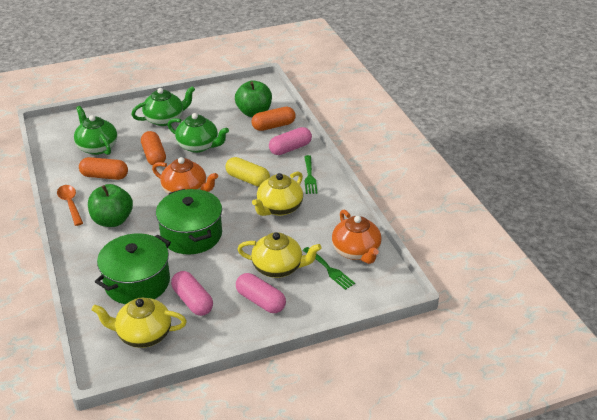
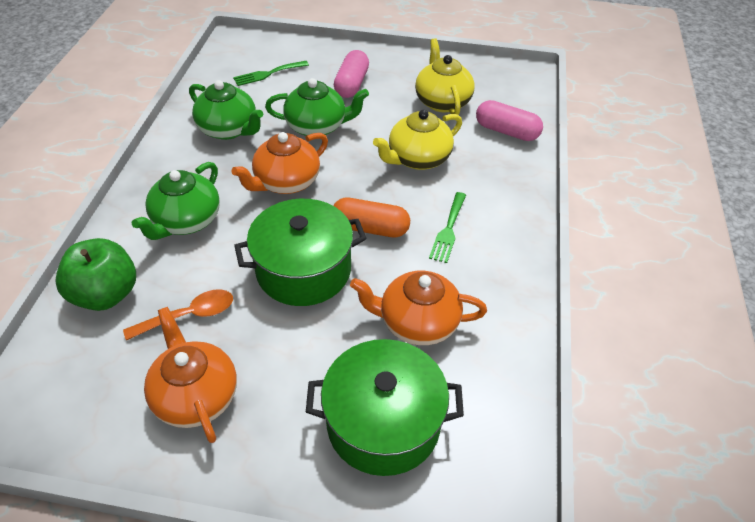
green apple: 2 -> 1
orange capsule: 3 -> 1
orange teapot: 2 -> 3
pink capsule: 3 -> 2
yellow capsule: 1 -> 0
yellow teapot: 3 -> 2

